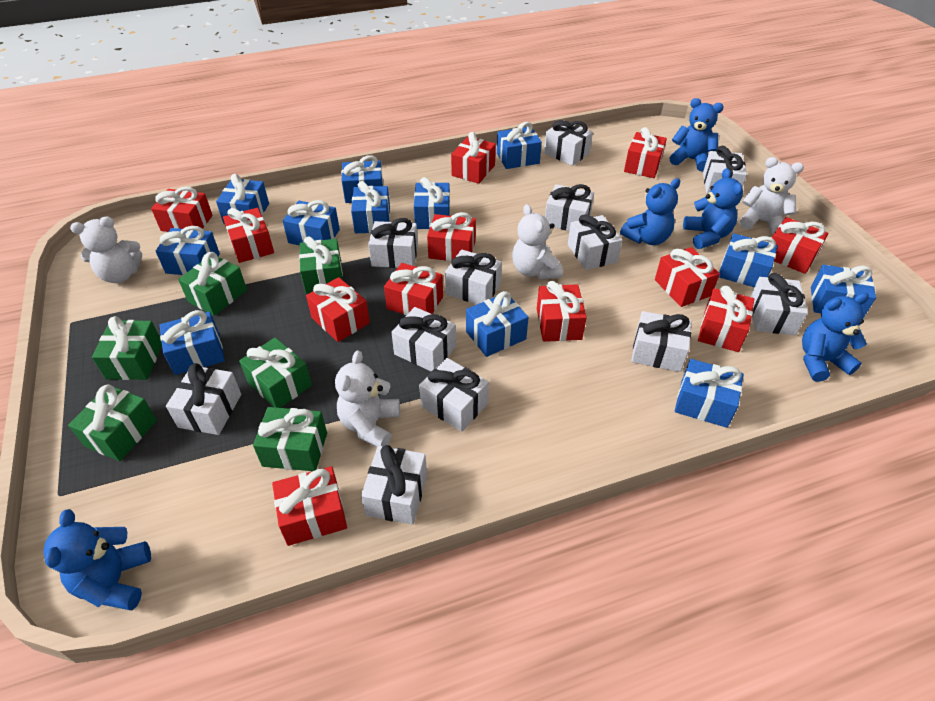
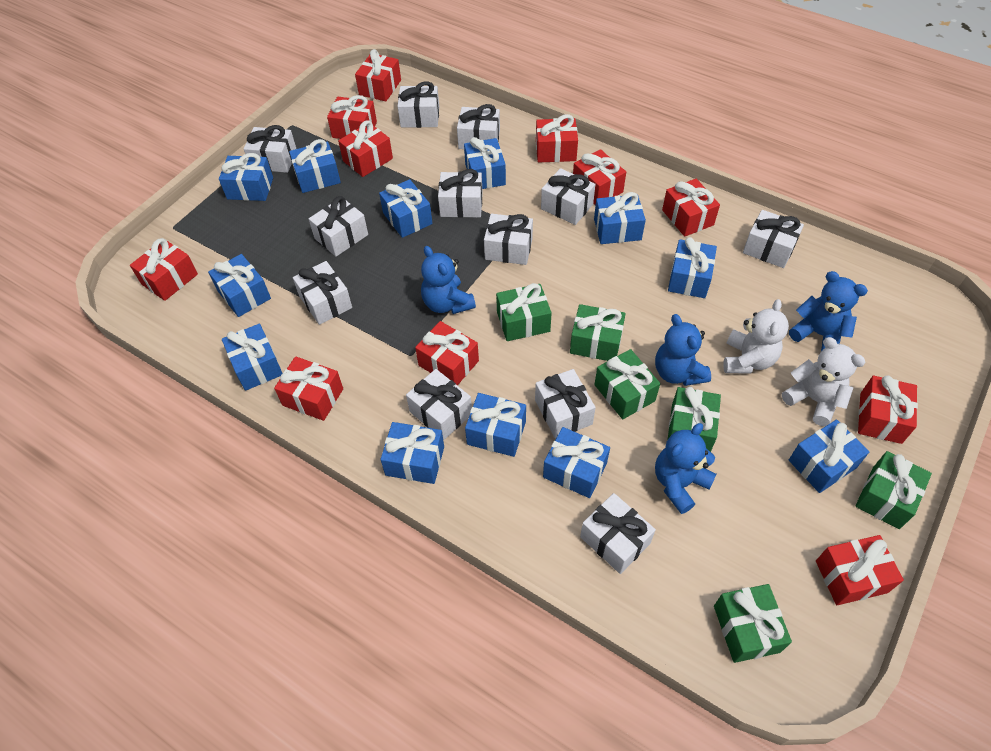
blue teddy bear: 5 -> 4
red gift: 12 -> 11
white teddy bear: 4 -> 2

